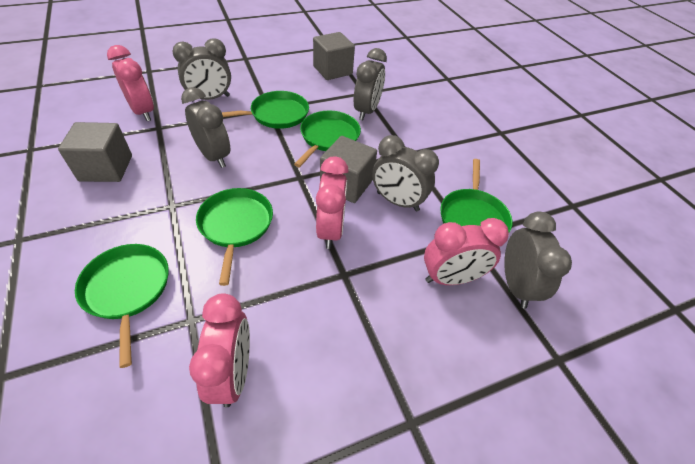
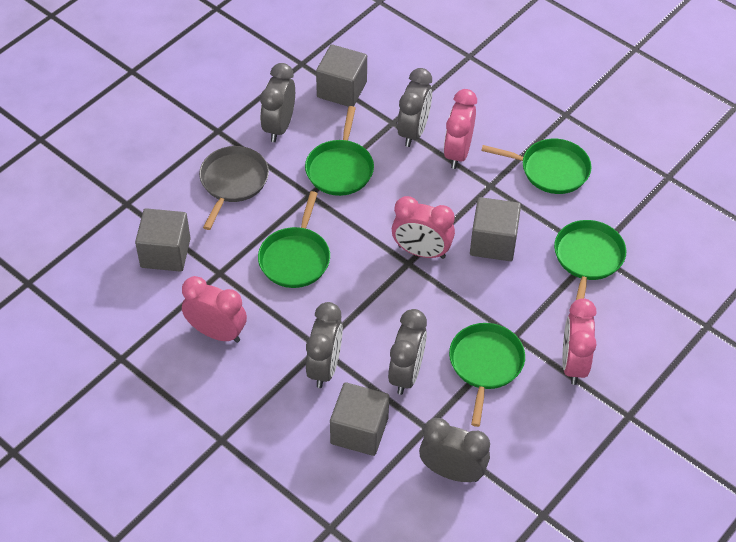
grey cube: 3 -> 4
grey pan: 0 -> 1

